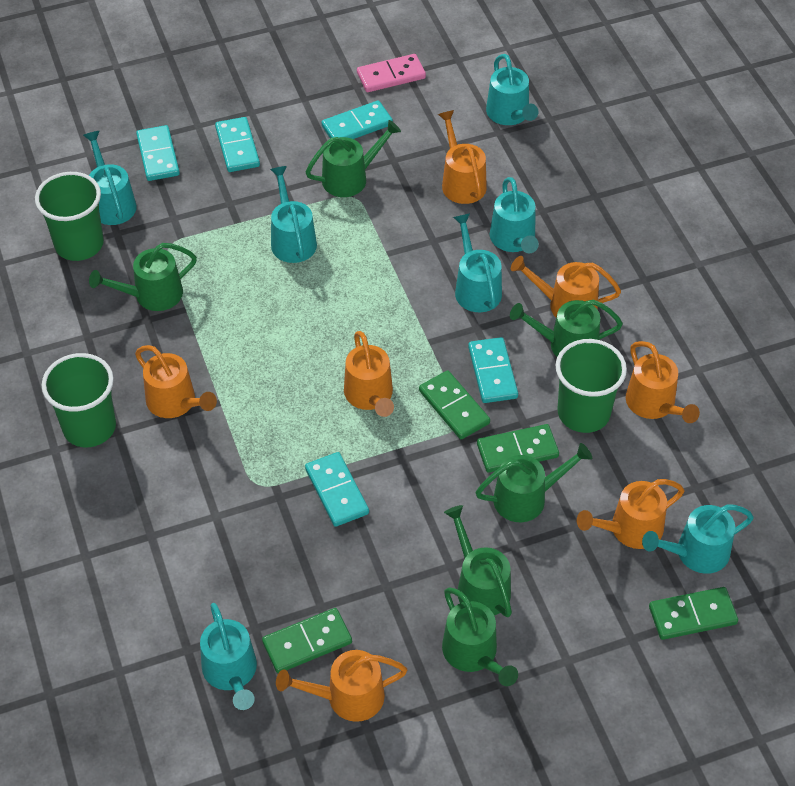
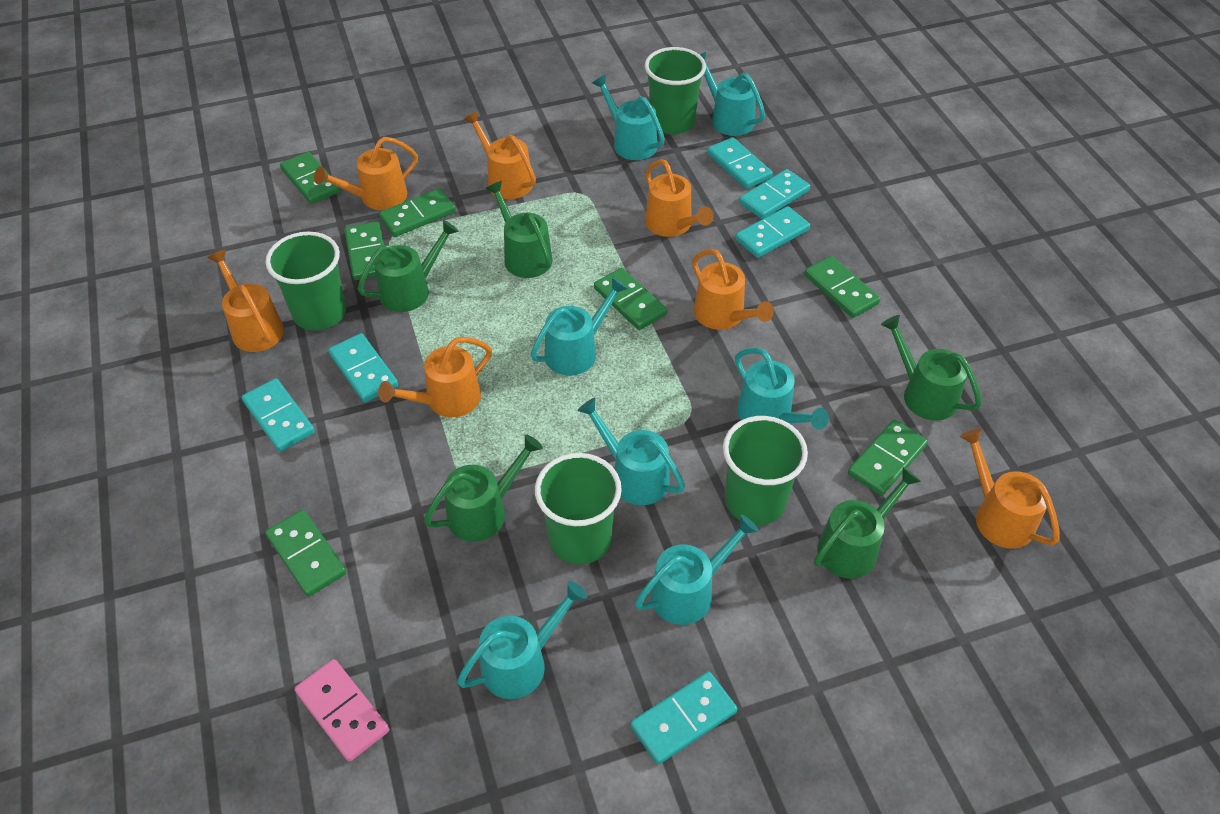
green cup: 3 -> 4
green domino: 4 -> 7
green watering can: 6 -> 5
turquoise domino: 5 -> 6

